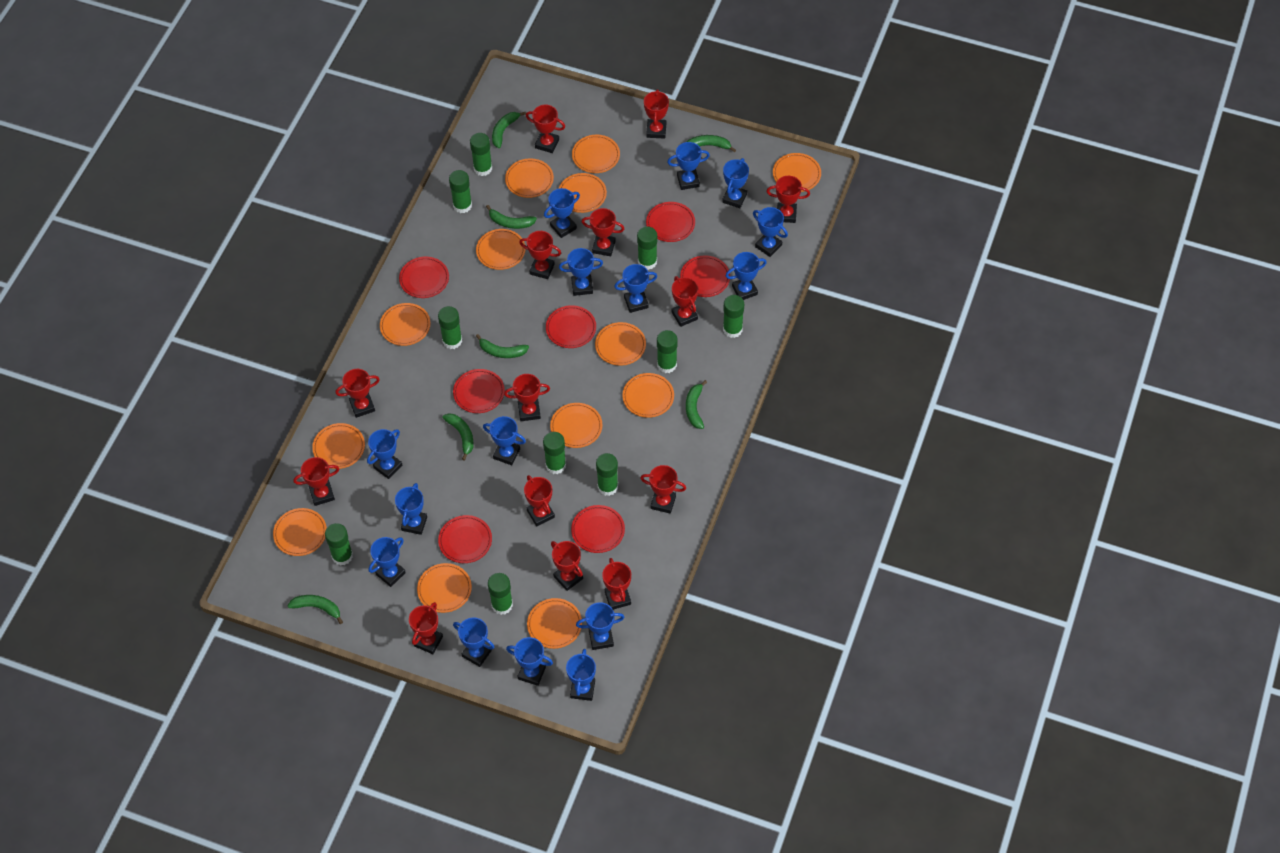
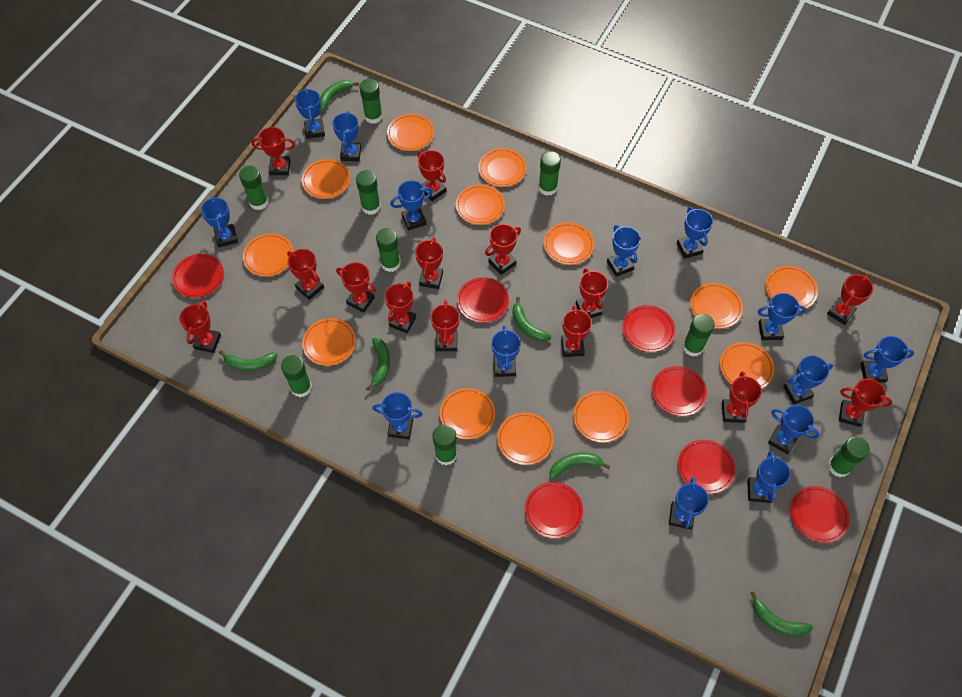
blue trophy: 15 -> 14
green banana: 7 -> 6
green glue stick: 10 -> 9

